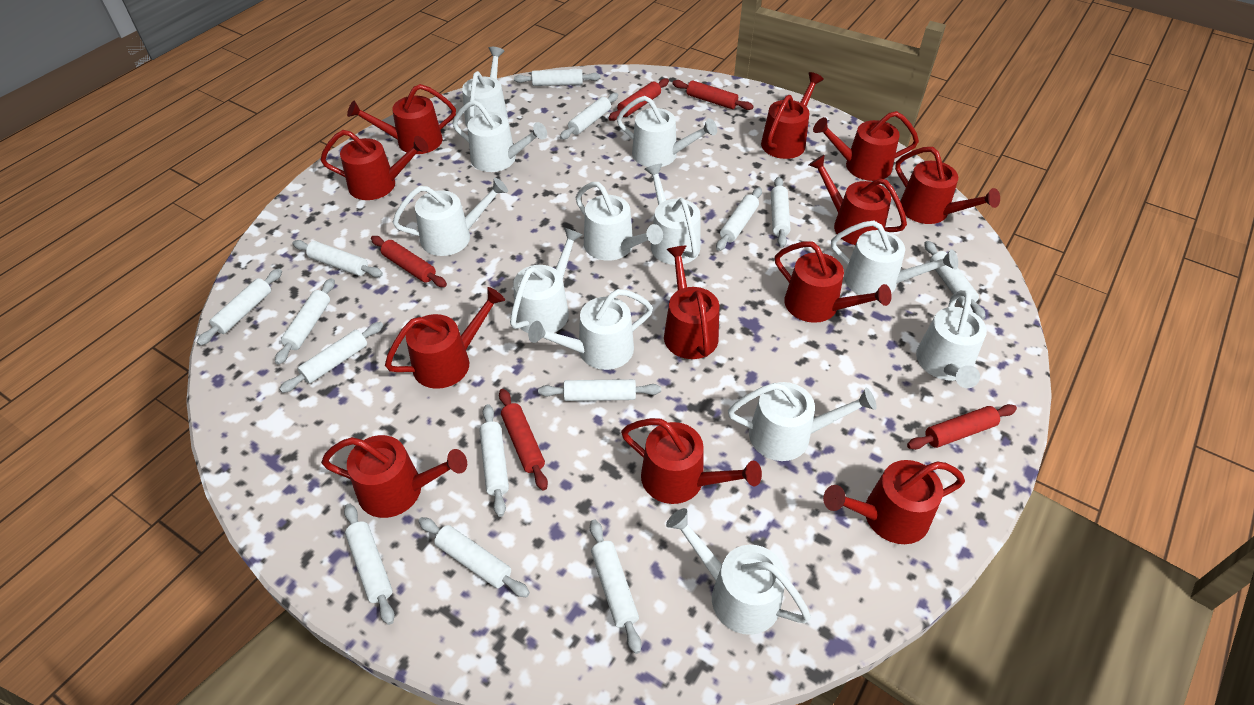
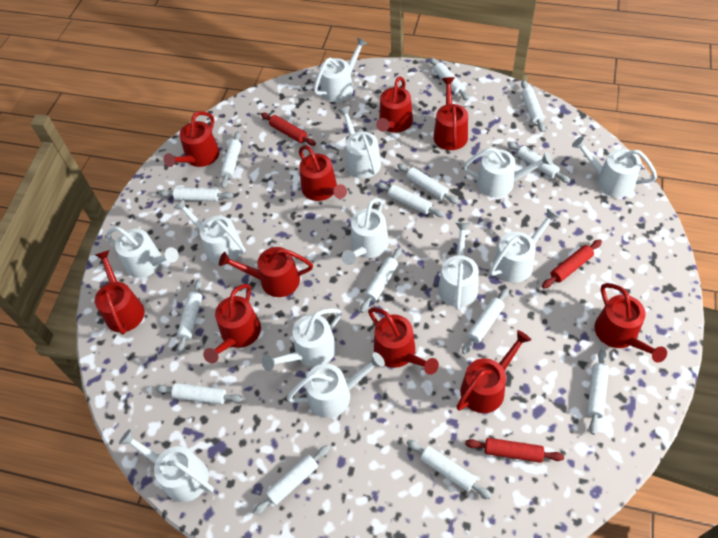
red rolling pin: 5 -> 3
red watering can: 12 -> 10

